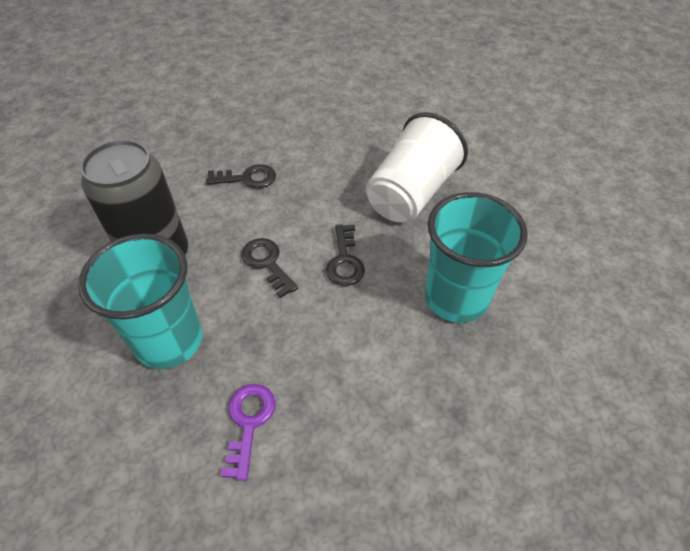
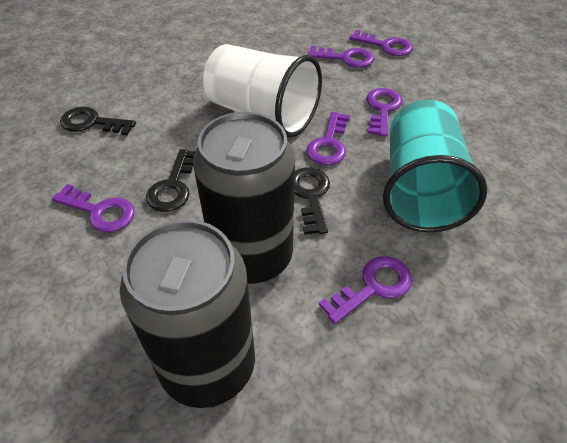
black can: 1 -> 2
purple key: 1 -> 6
turquoise cup: 2 -> 1

